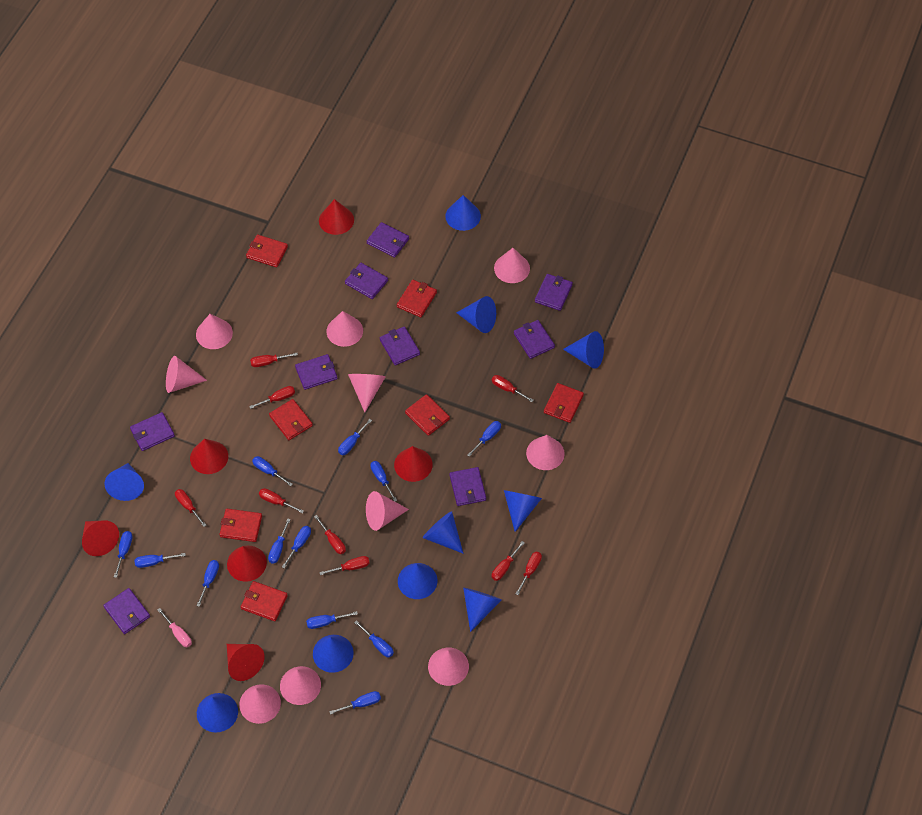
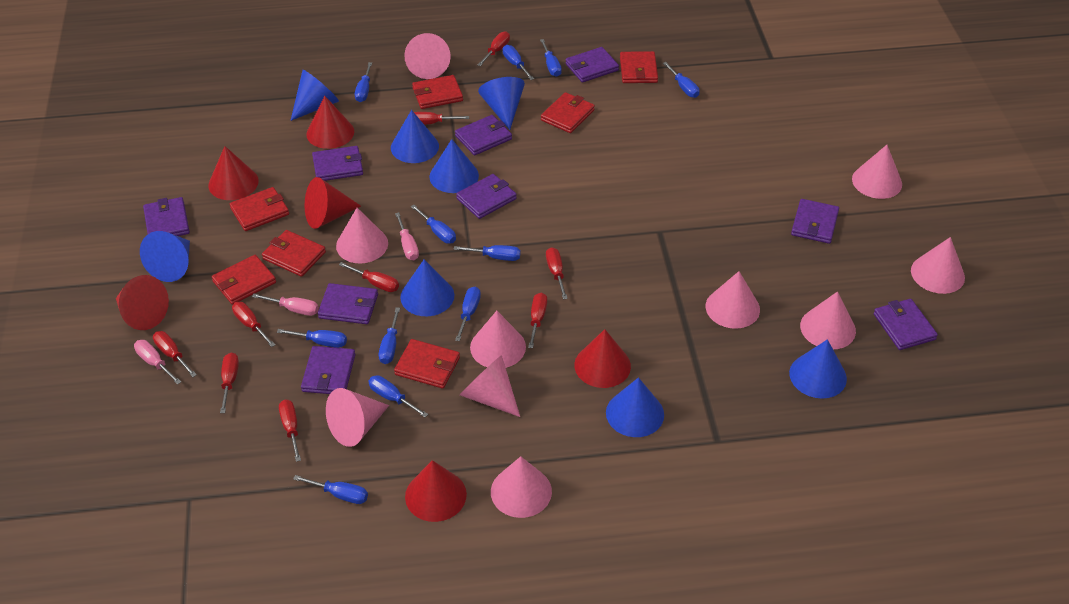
blue cone: 10 -> 8
blue screwdriver: 12 -> 11
pink screwdriver: 1 -> 3

